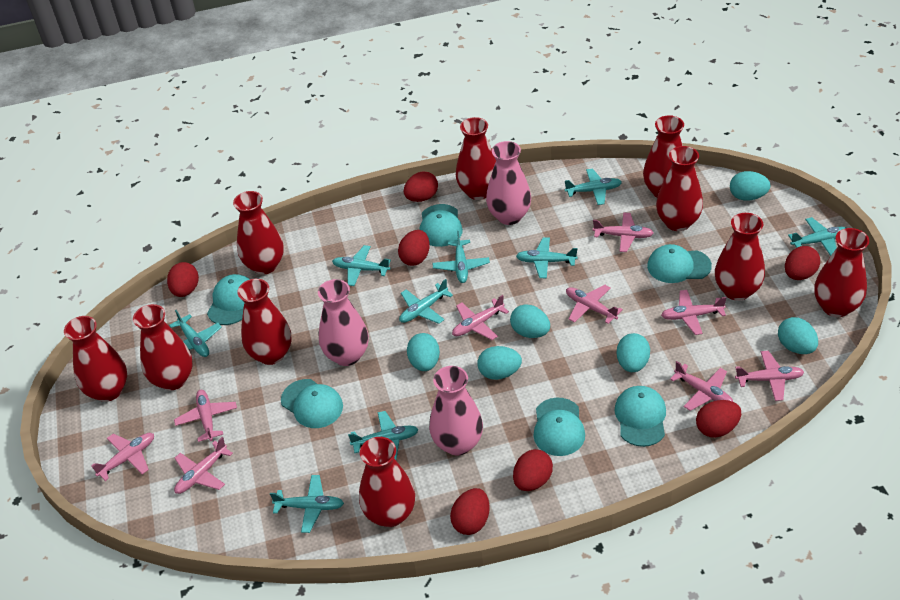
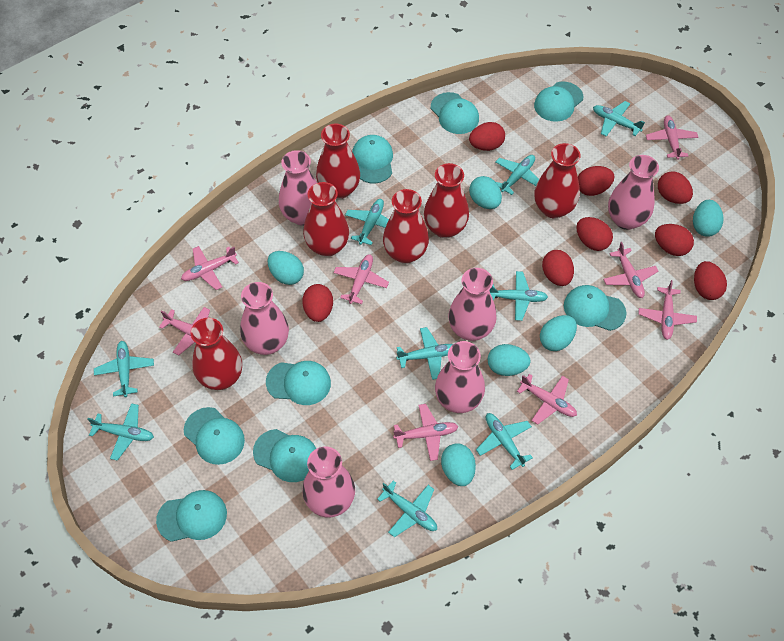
pink plane: 9 -> 8
pink vase: 3 -> 6
red egg: 7 -> 8
red vase: 10 -> 6
turquoise cap: 6 -> 8

